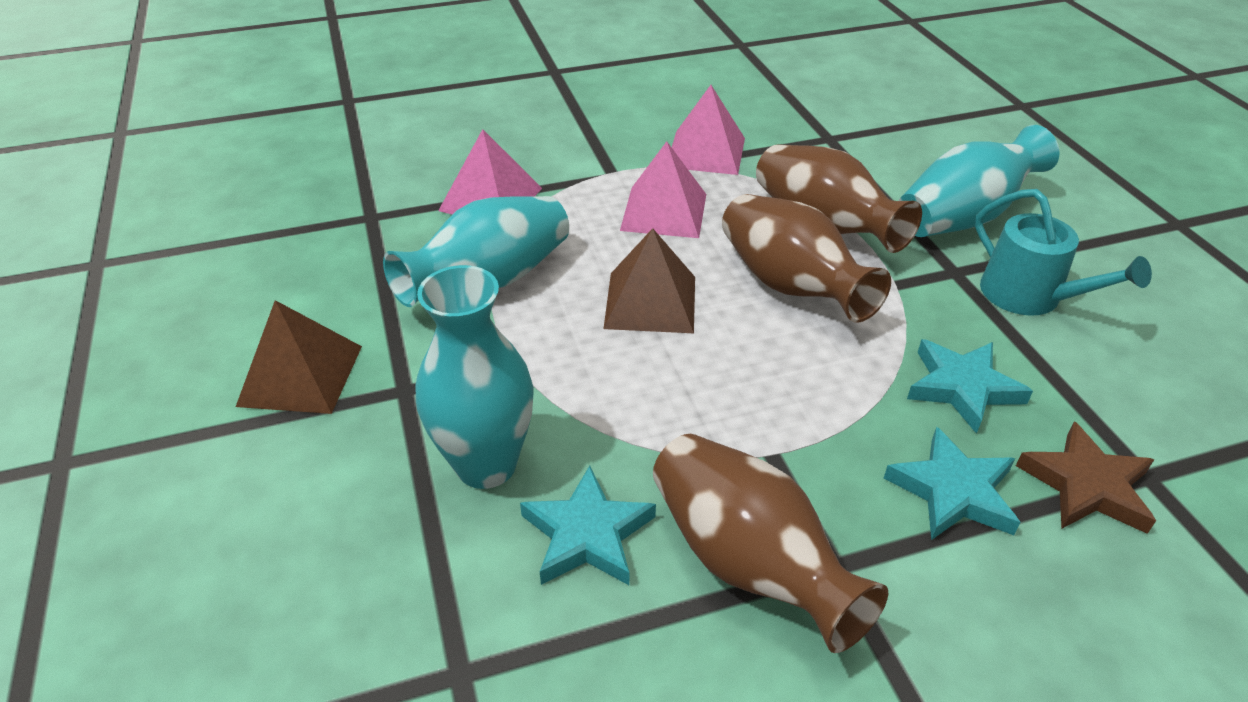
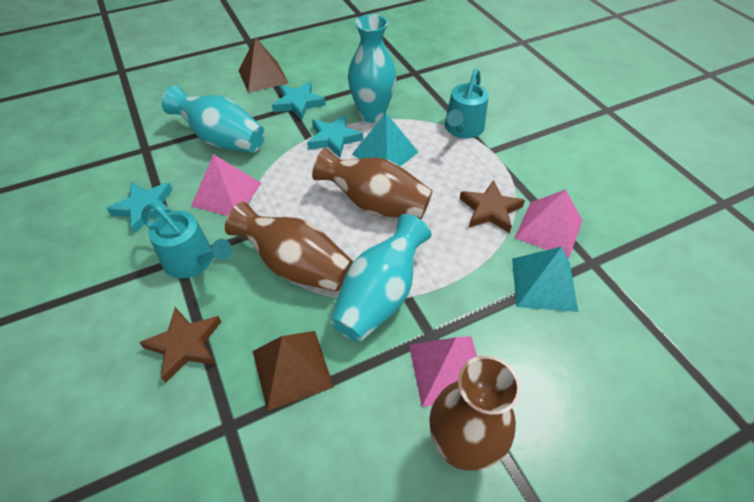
brown star: 1 -> 2
turquoise pyramid: 0 -> 2
turquoise watering can: 1 -> 2

